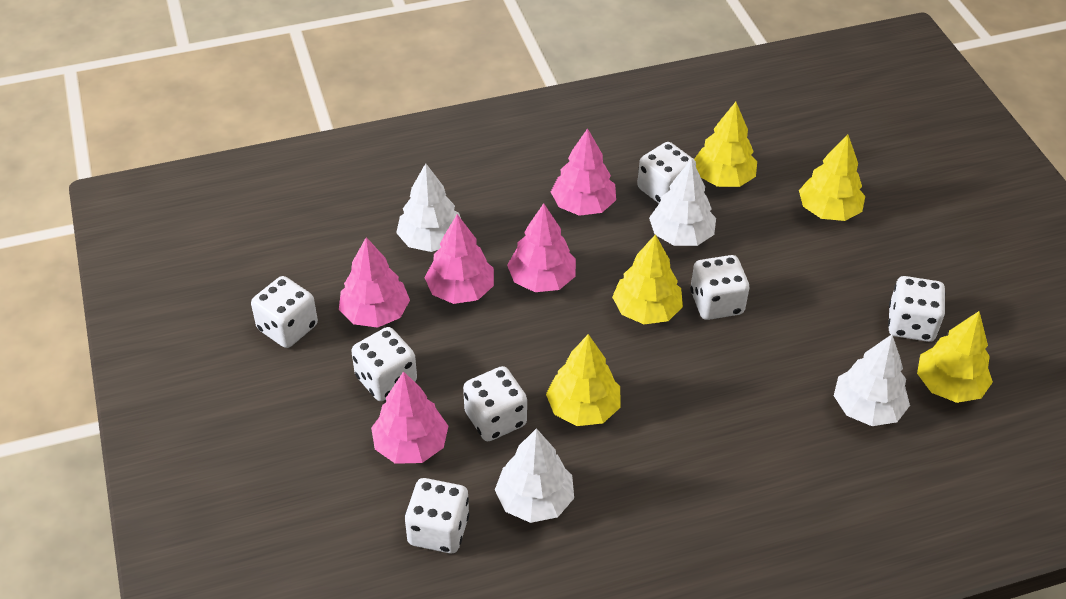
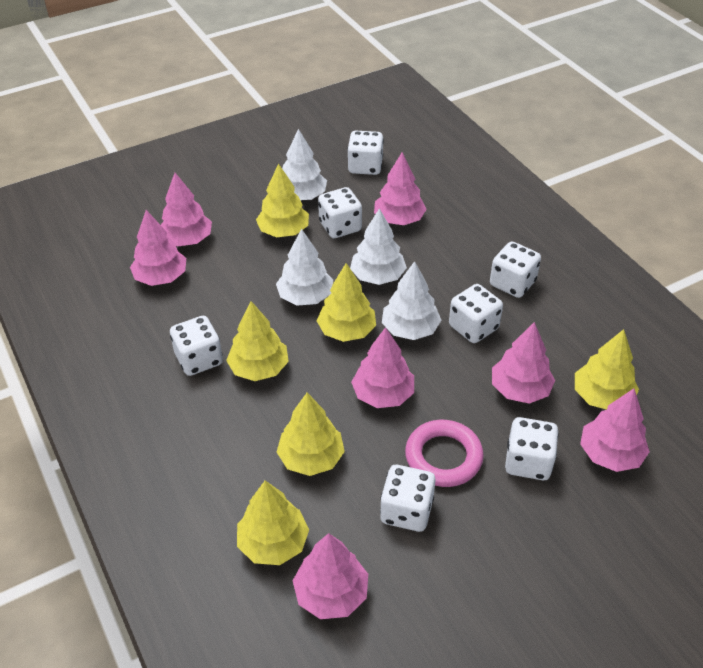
pink ring: 0 -> 1
pink tree: 5 -> 7
yellow tree: 5 -> 6

